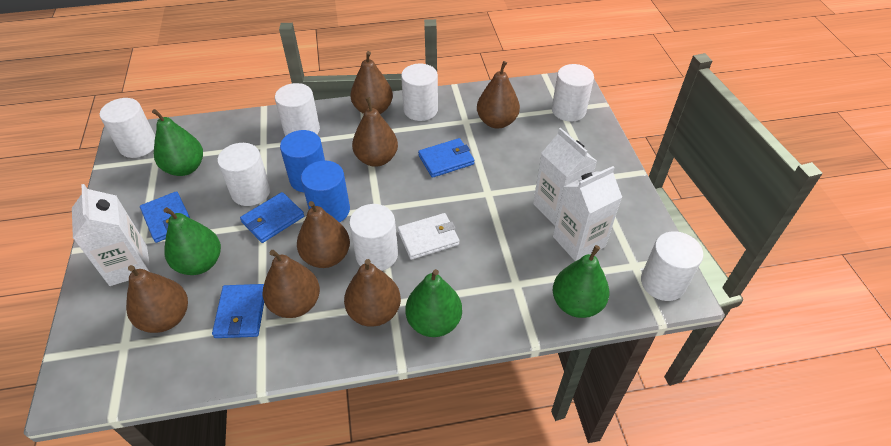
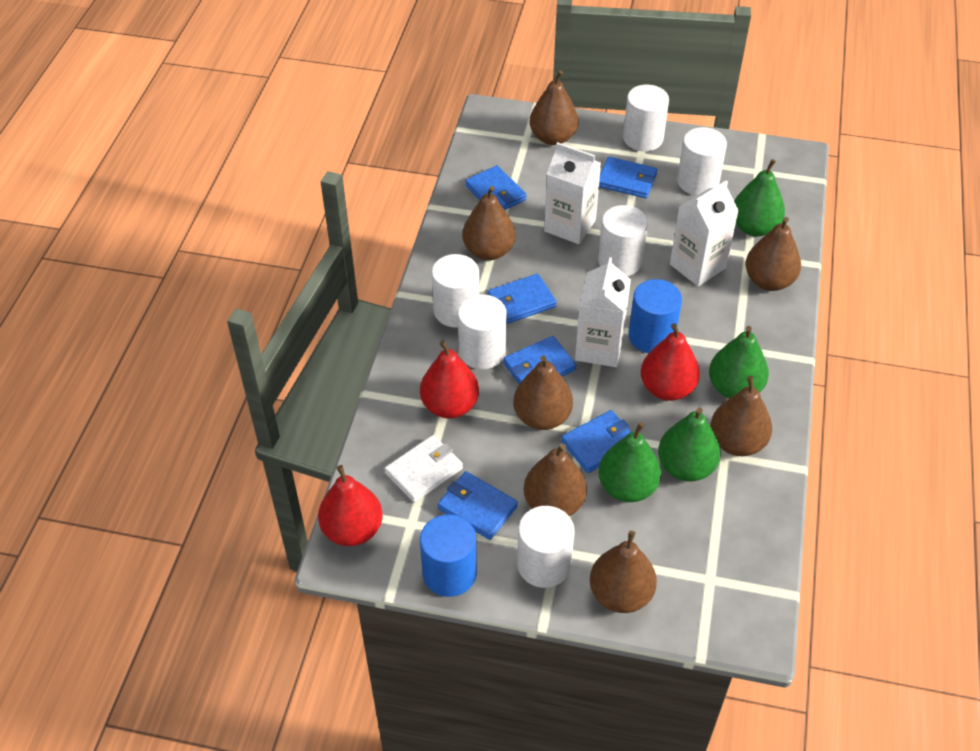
blue wallet: 4 -> 6
red pear: 0 -> 3
white cylinder: 7 -> 6

